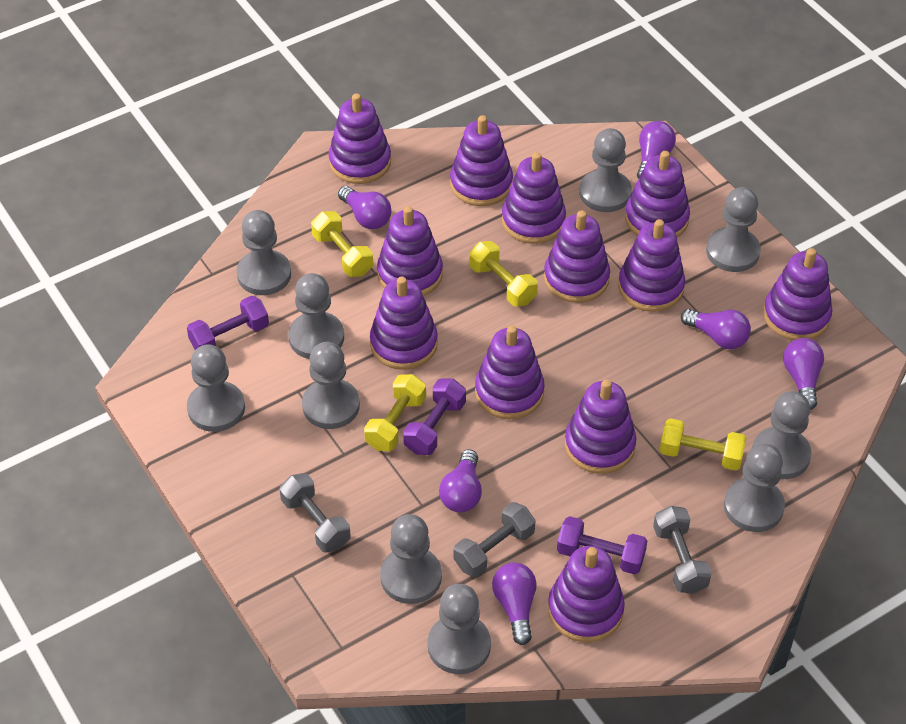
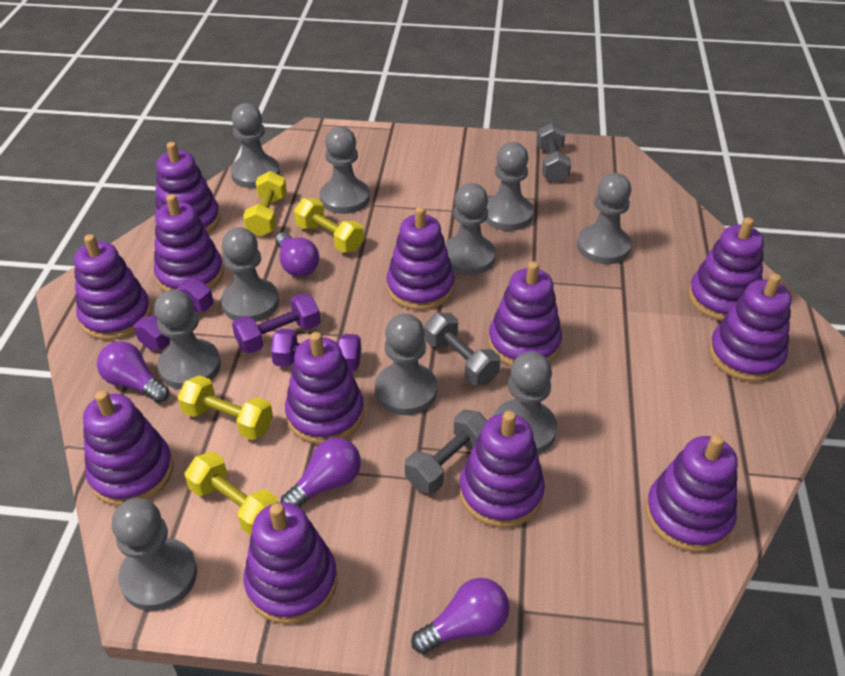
purple light bulb: 6 -> 4

